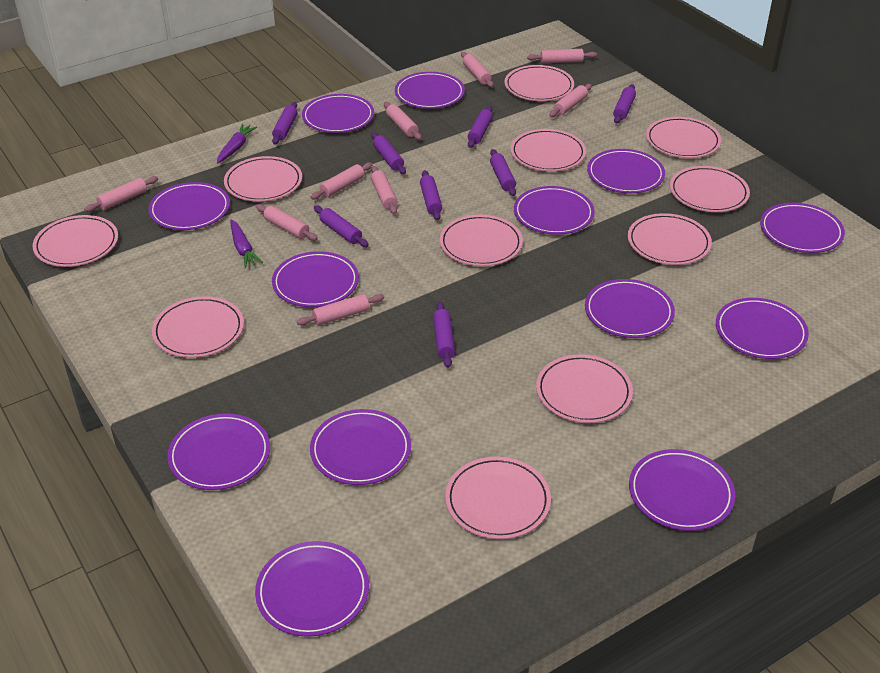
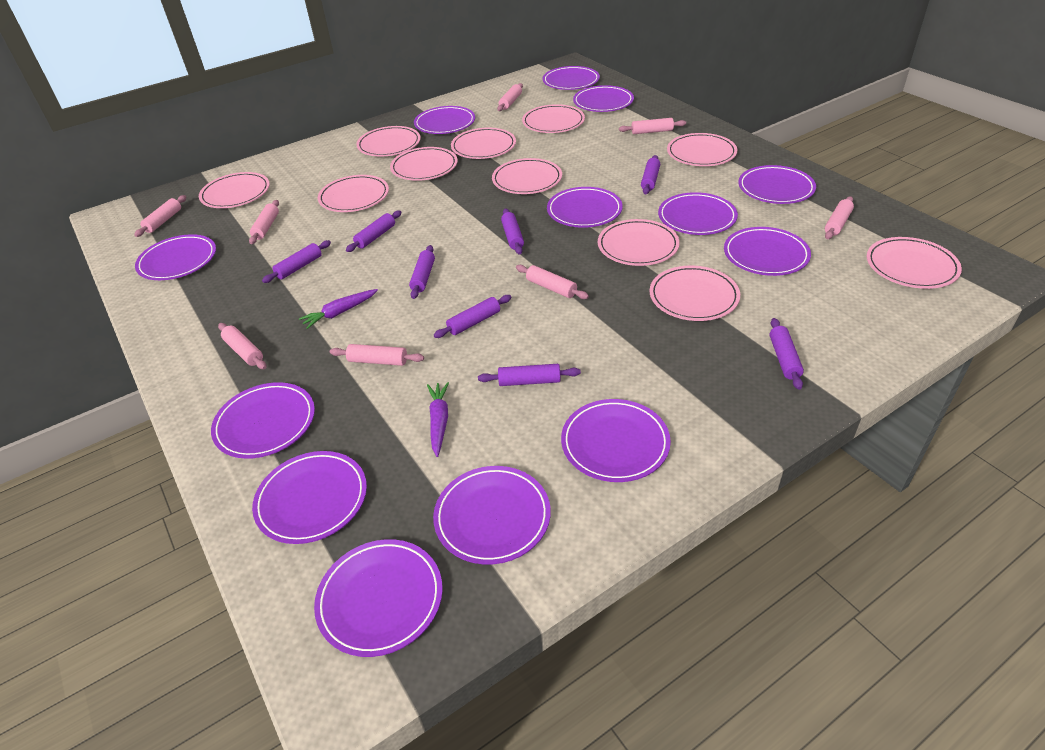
pink rolling pin: 9 -> 8

